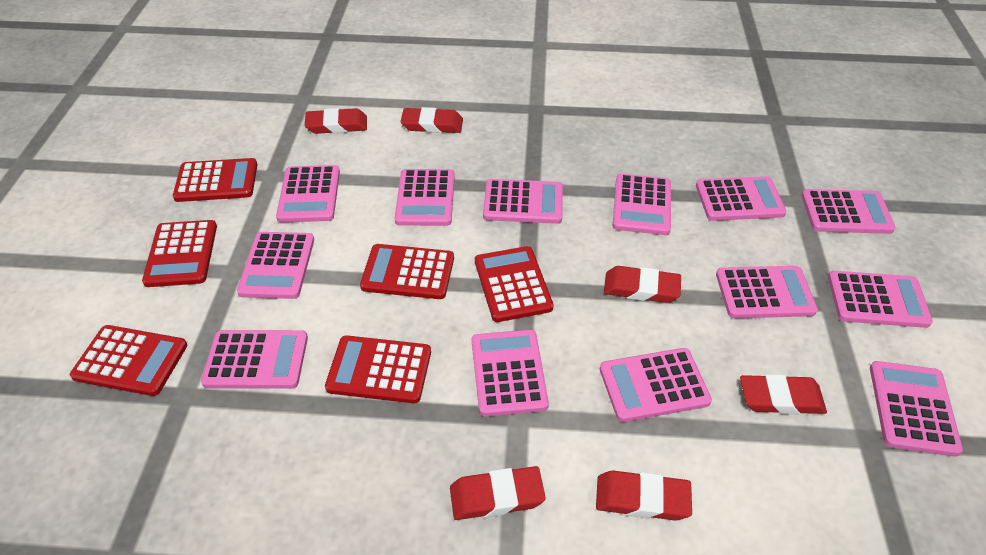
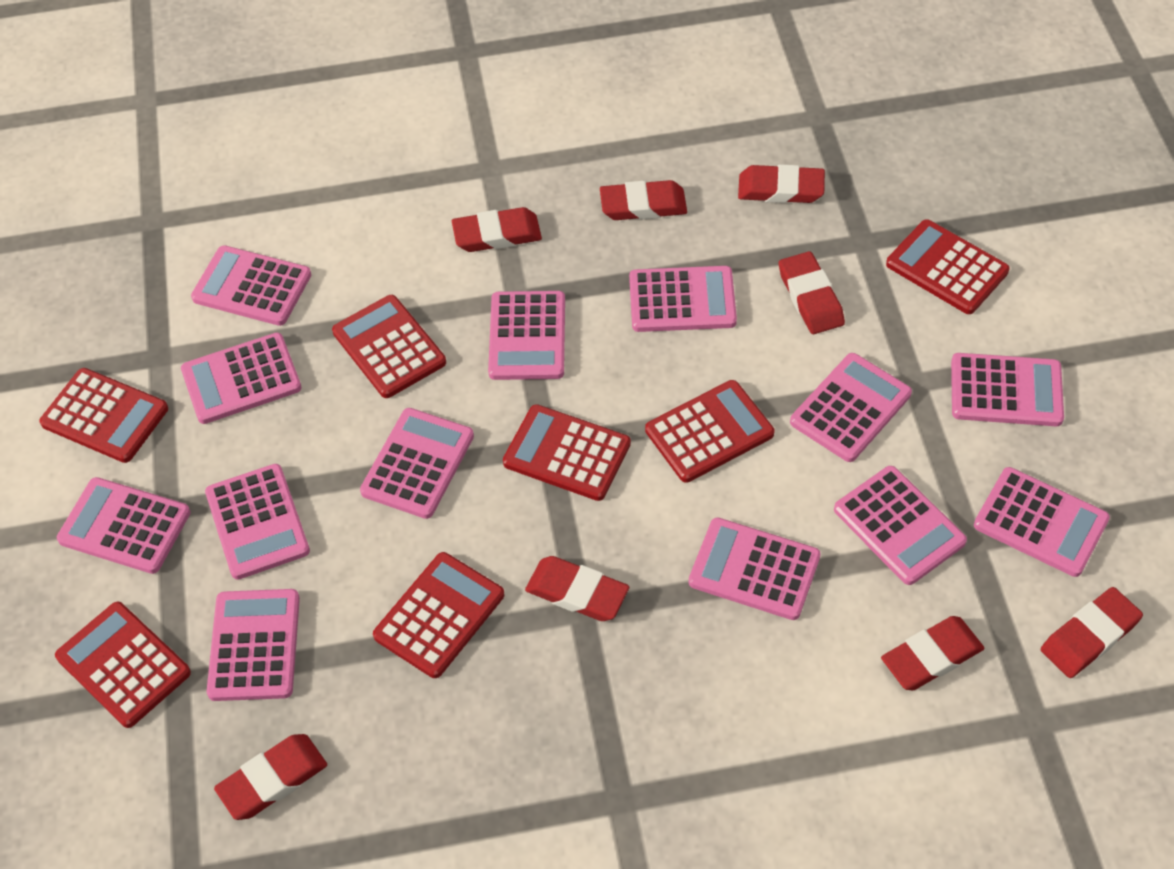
red calculator: 6 -> 7
red eraser: 6 -> 8

